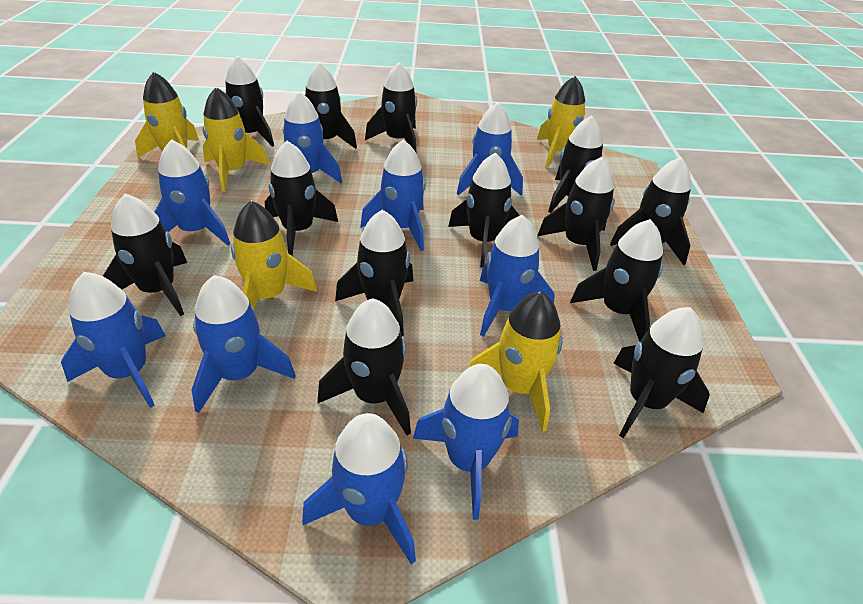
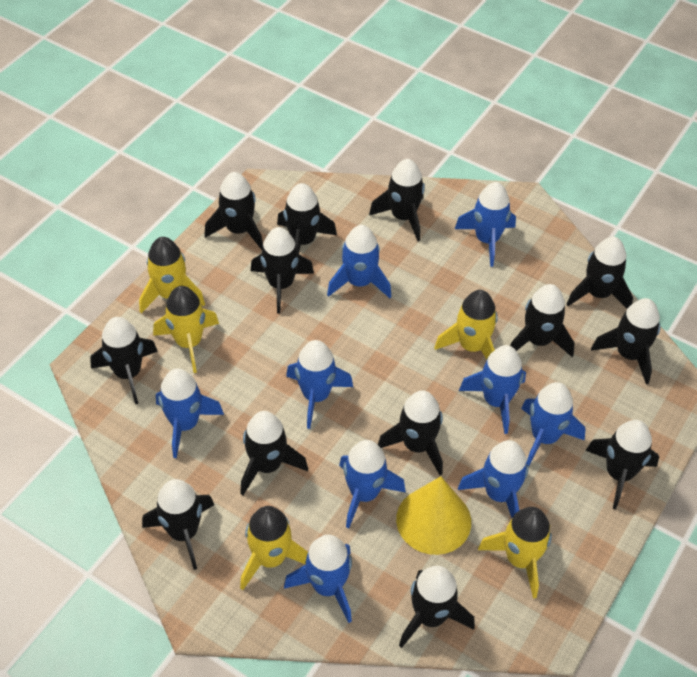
yellow cone: 0 -> 1

